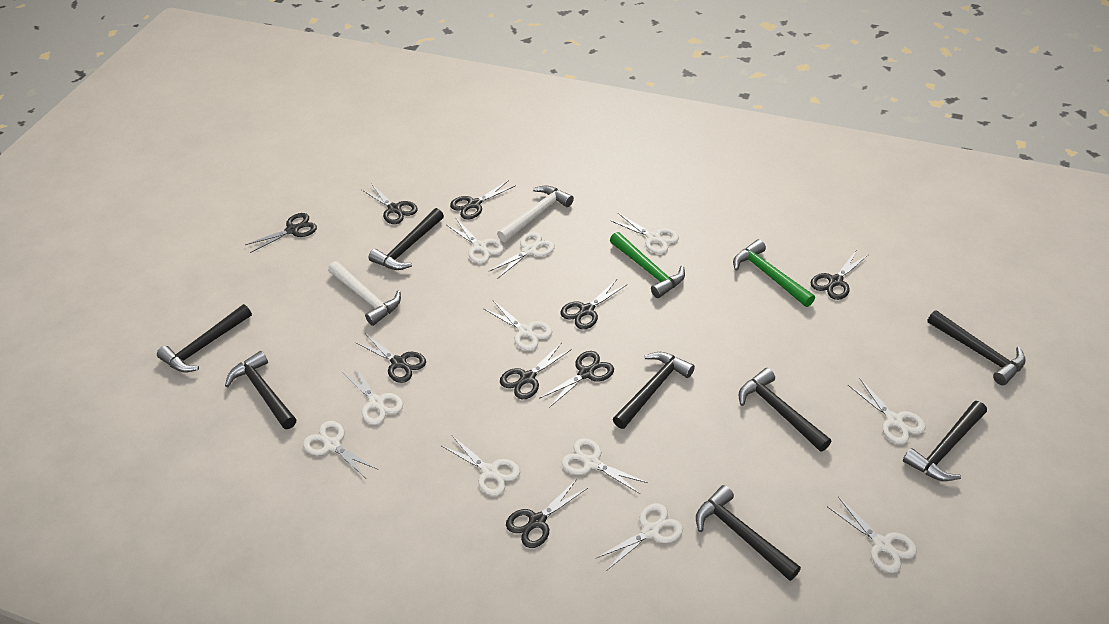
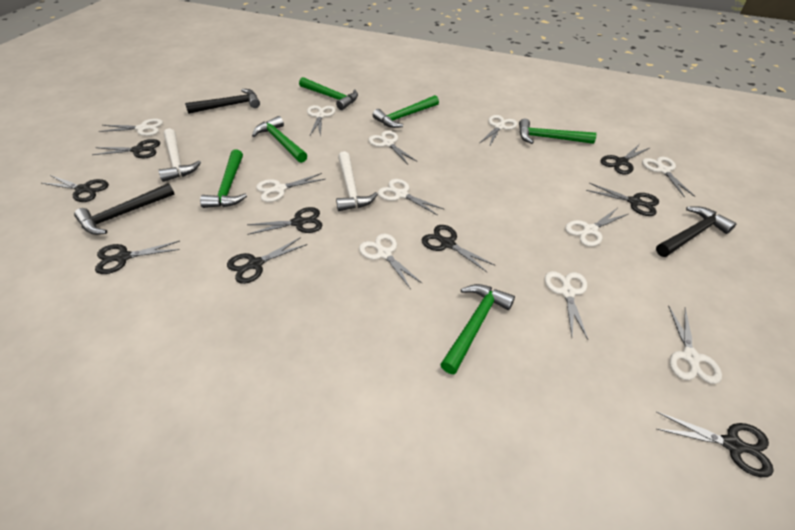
black hammer: 8 -> 3
green hammer: 2 -> 6

